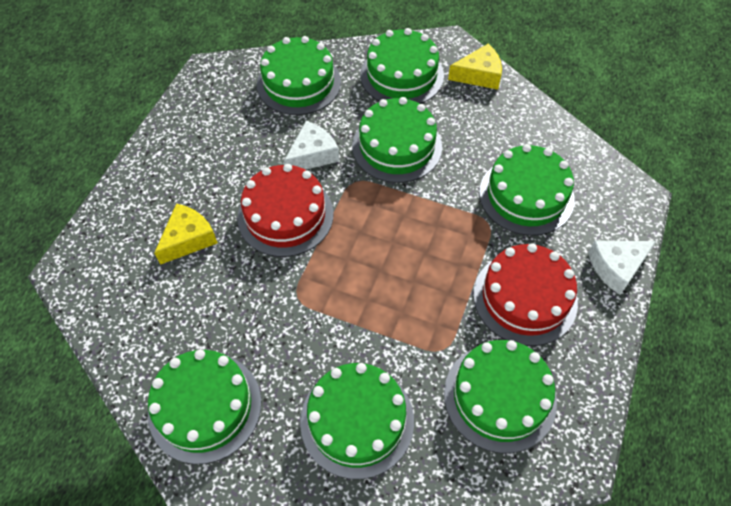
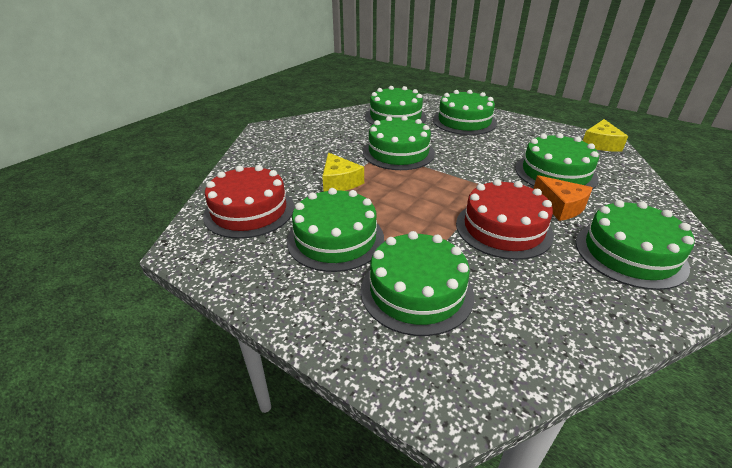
orange cheese: 0 -> 1
white cheese: 2 -> 0

